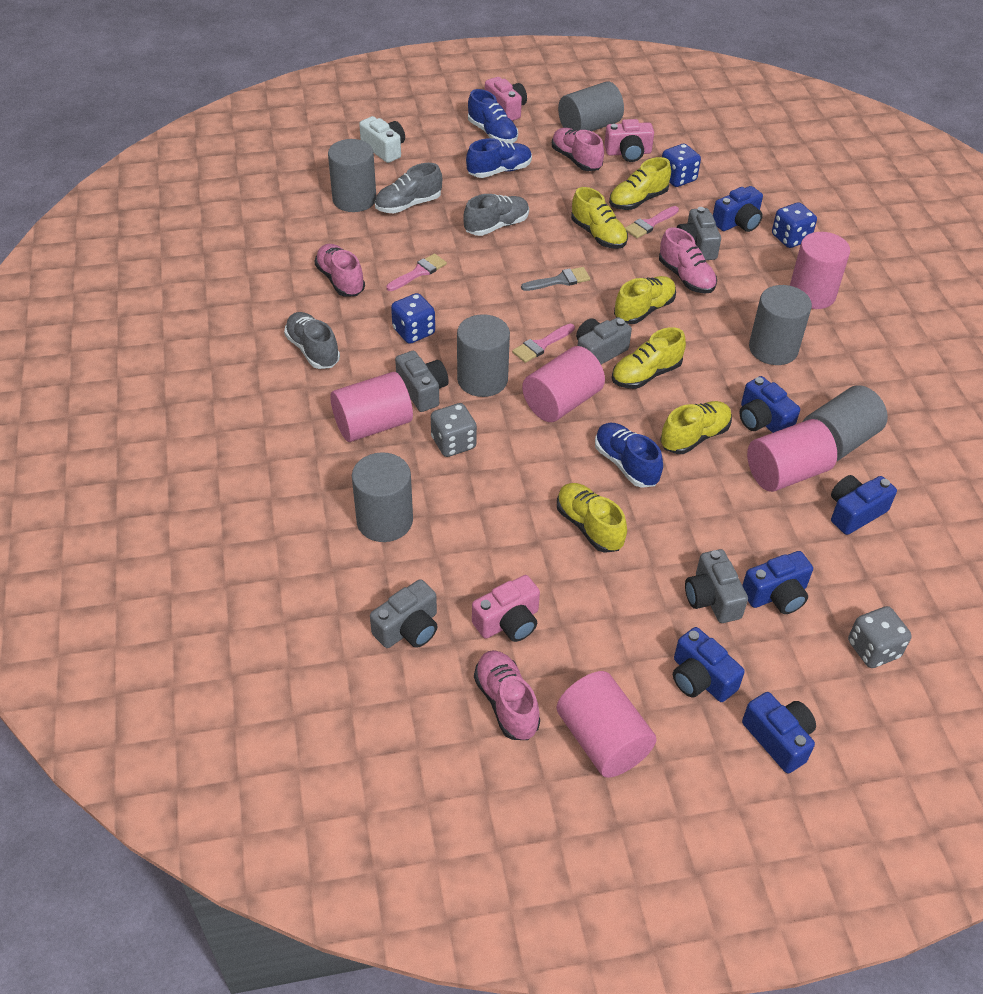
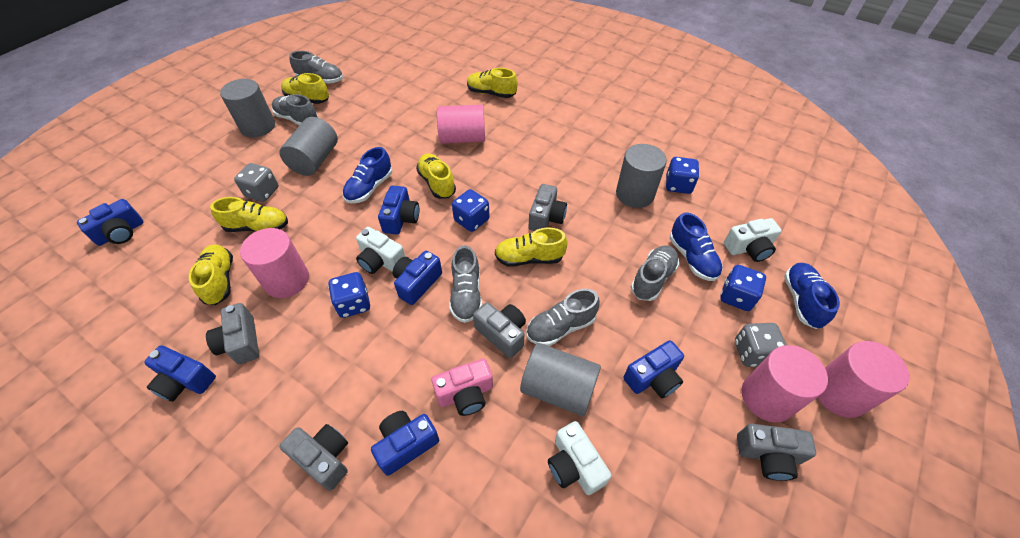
blue dice: 3 -> 4
grey brush: 1 -> 0
grey cylinder: 6 -> 4
grey shoe: 3 -> 5
pink brush: 3 -> 0
pink camera: 3 -> 1
pink cylinder: 5 -> 4
pink shoe: 4 -> 0
white camera: 1 -> 3

